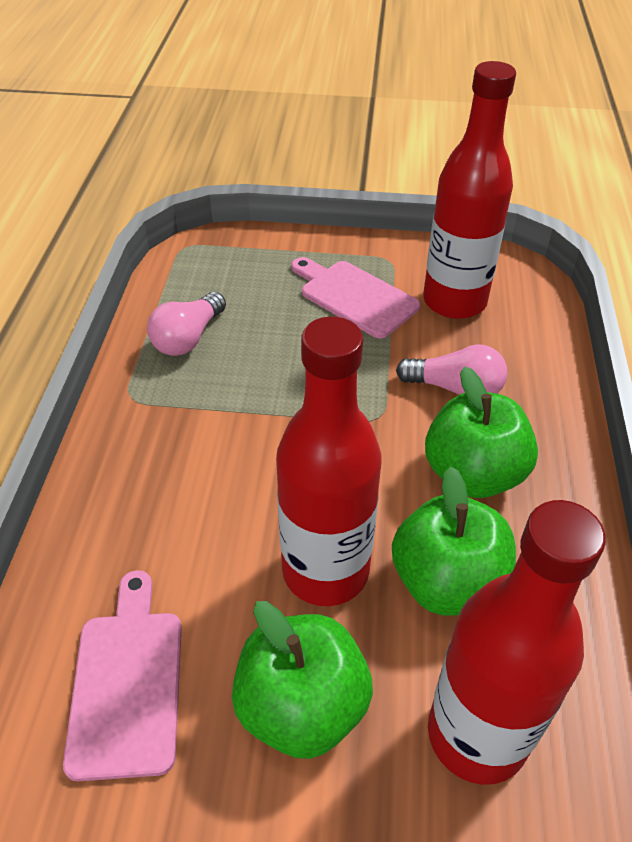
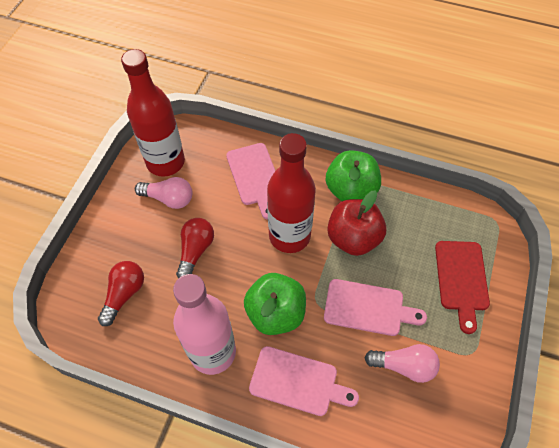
green apple: 3 -> 2
pink bottle: 0 -> 1
pink cutting board: 2 -> 3
red apple: 0 -> 1
red bottle: 3 -> 2
red cutting board: 0 -> 1
red light bulb: 0 -> 2

